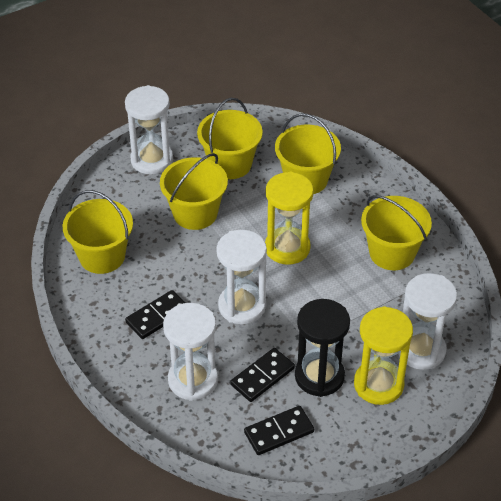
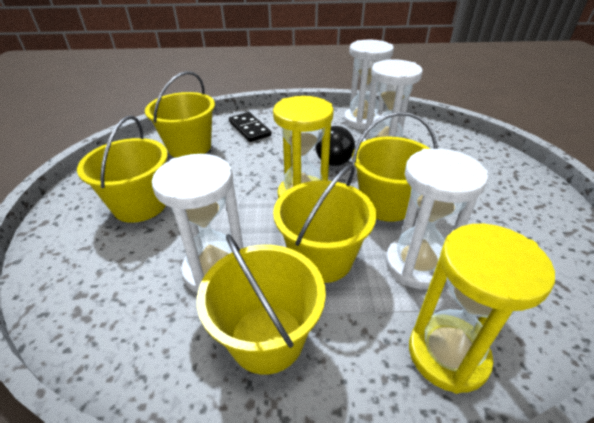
black domino: 3 -> 1
black hourglass: 1 -> 0
black light bulb: 0 -> 1

